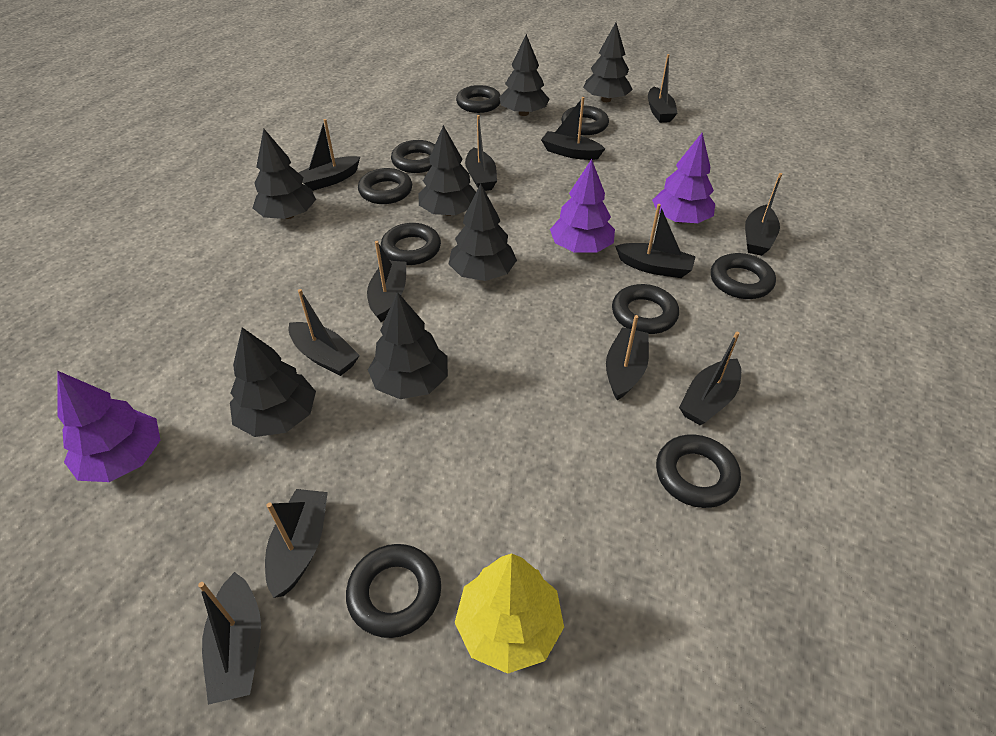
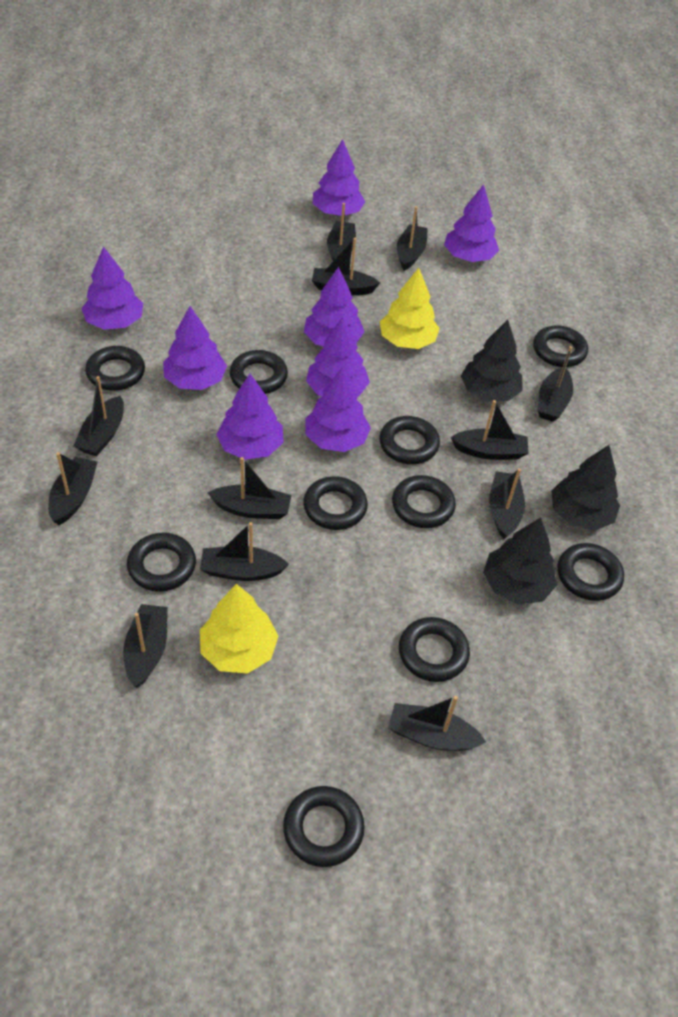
black ring: 9 -> 10
black tree: 7 -> 3
purple tree: 3 -> 8
yellow tree: 1 -> 2

